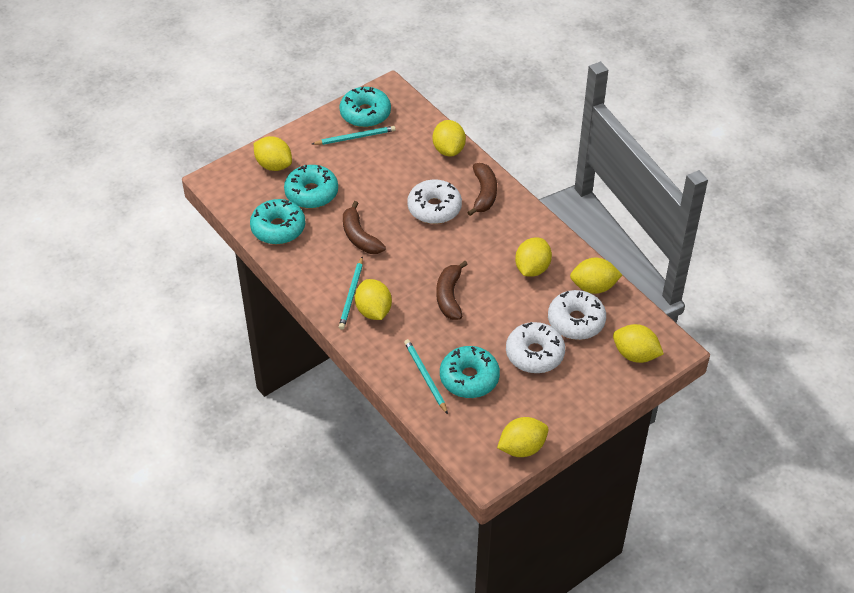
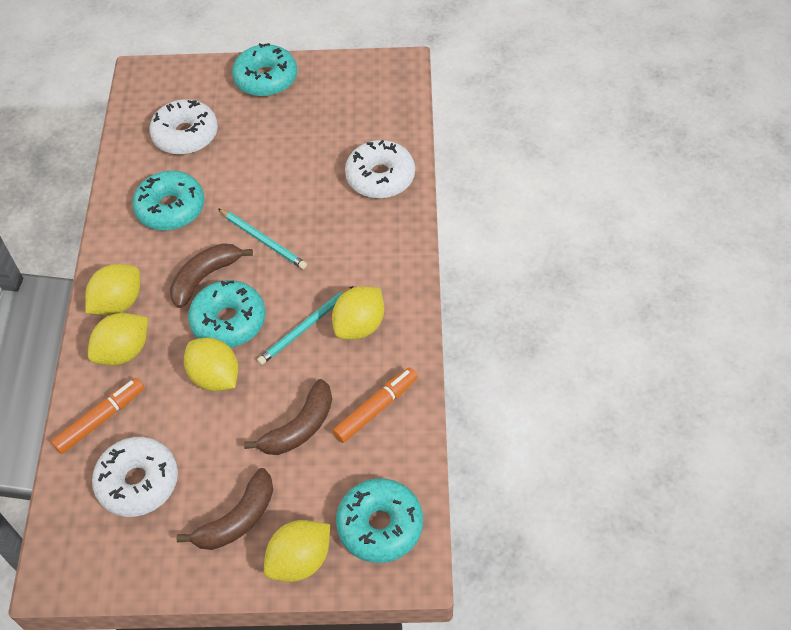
orange marker: 0 -> 2
turquoise pencil: 3 -> 2
yellow lemon: 7 -> 5

